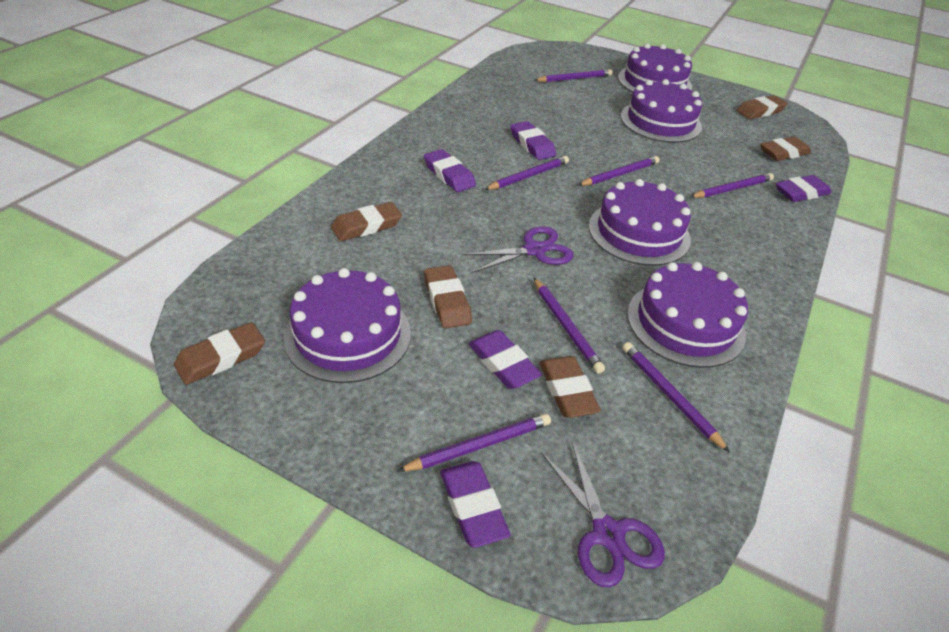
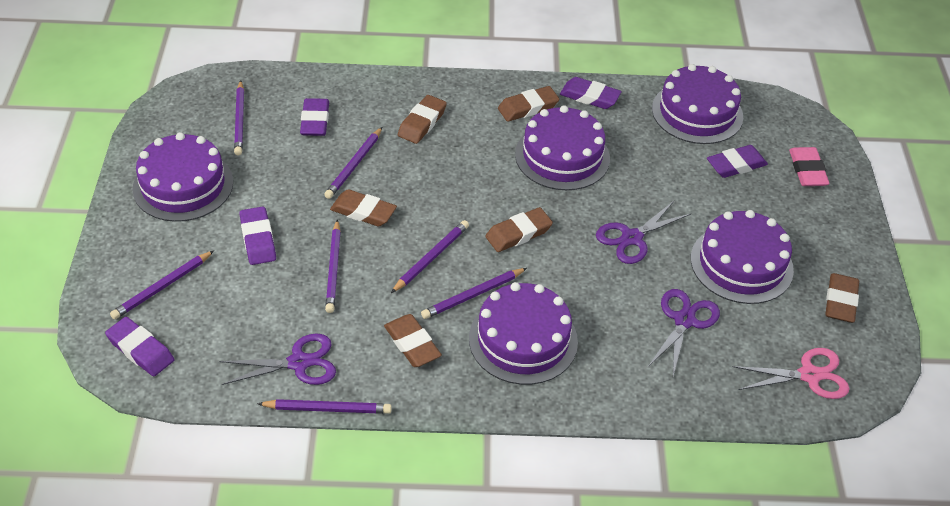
pink eraser: 0 -> 1
pink scissors: 0 -> 1
purple scissors: 2 -> 3

